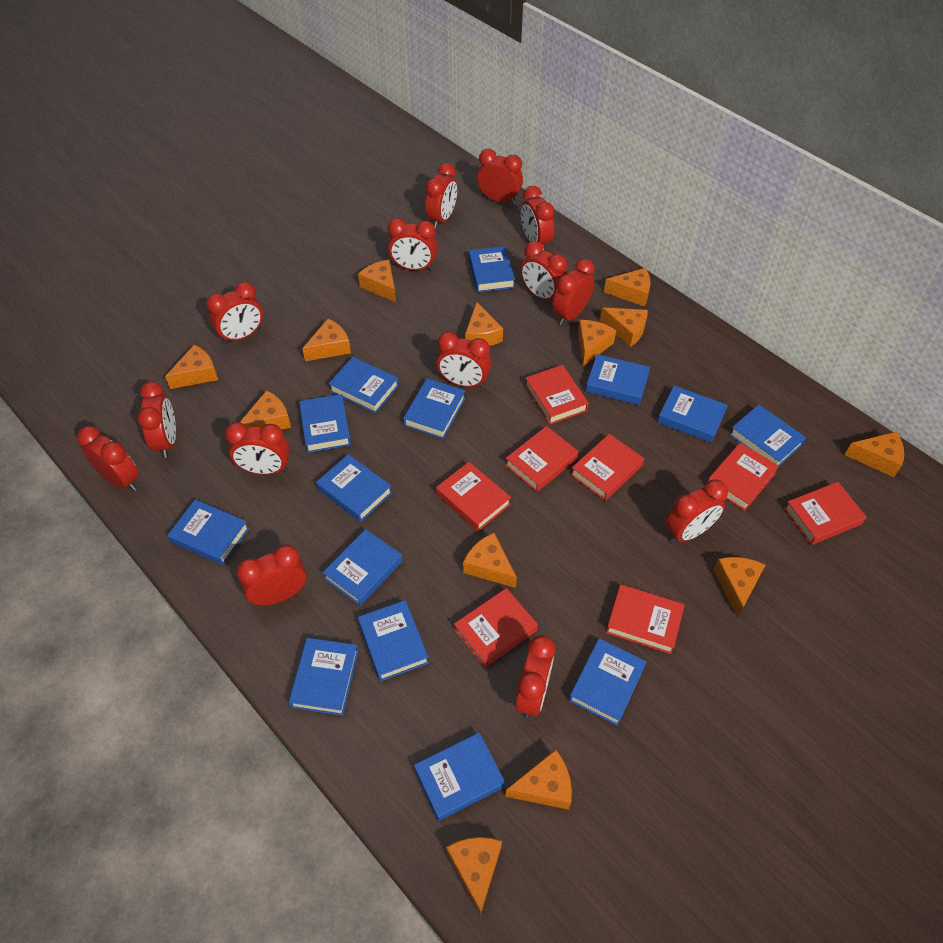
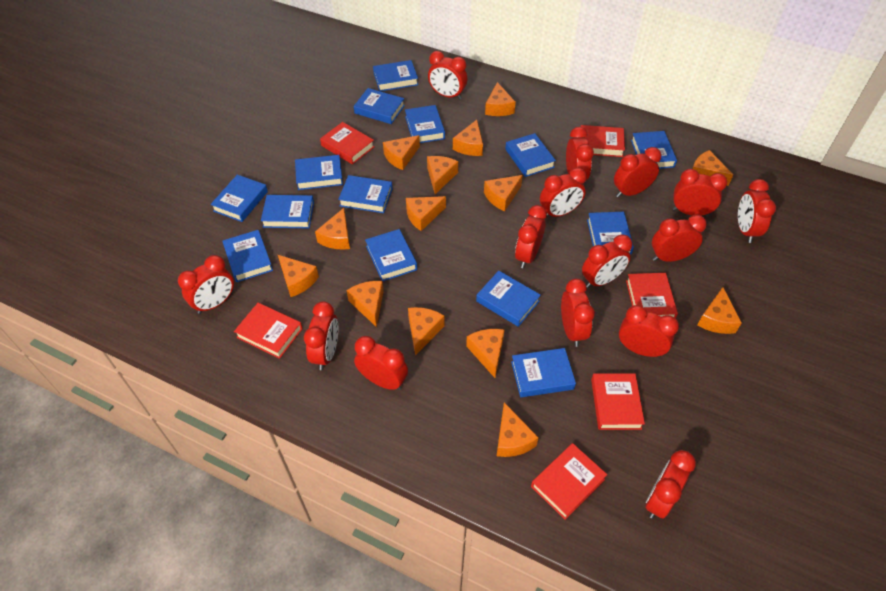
orange cheese: 13 -> 14
red book: 8 -> 6
red clock: 14 -> 15

